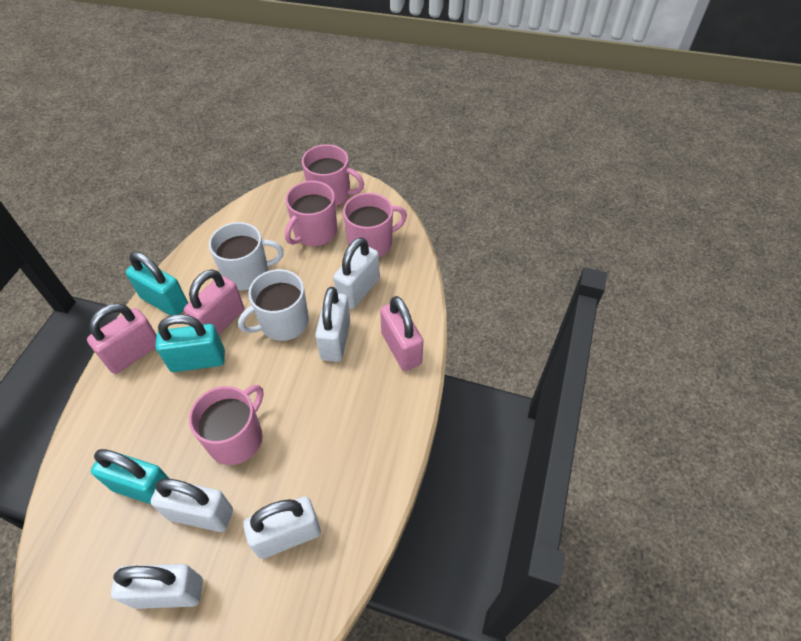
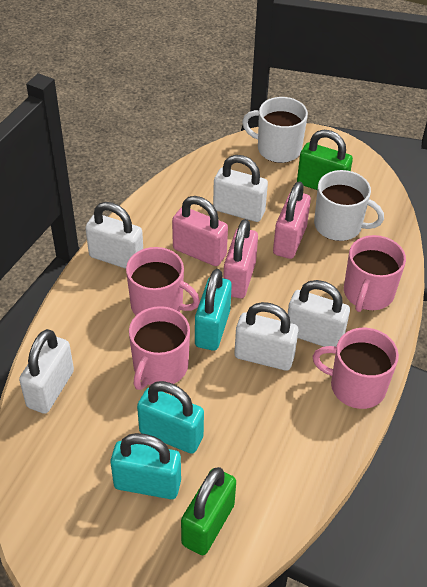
green padlock: 0 -> 2

